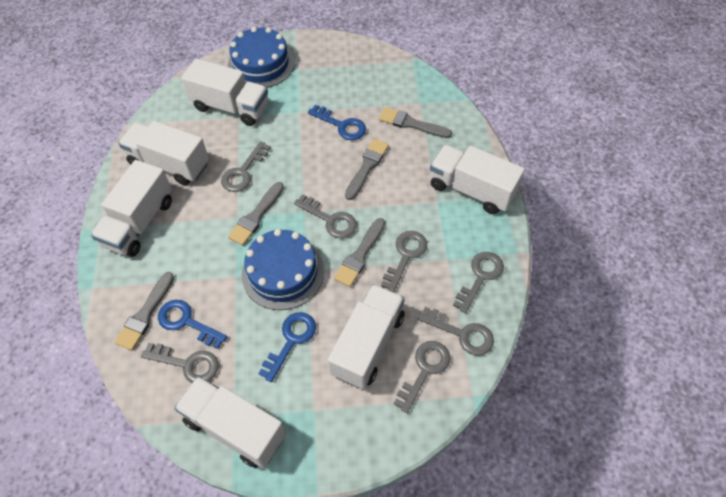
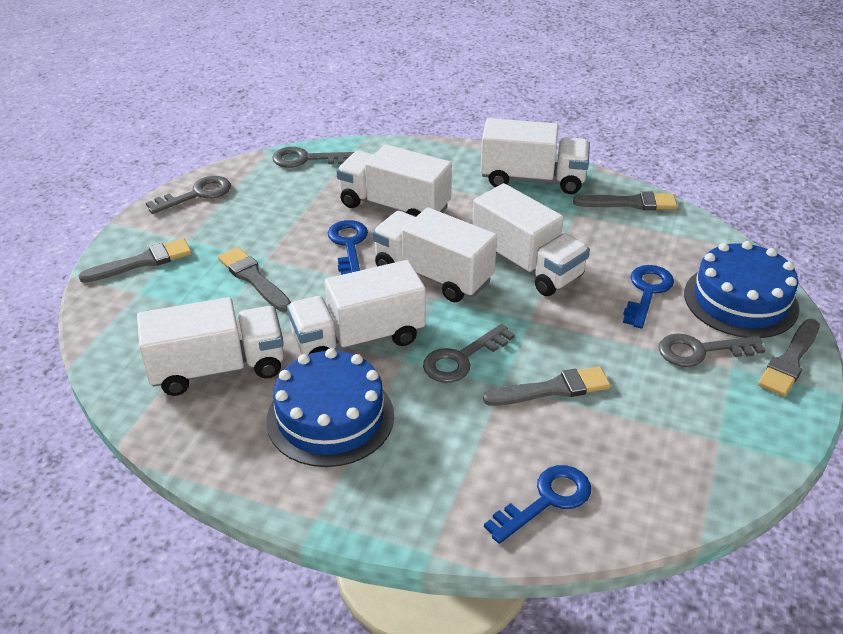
grey key: 7 -> 4

